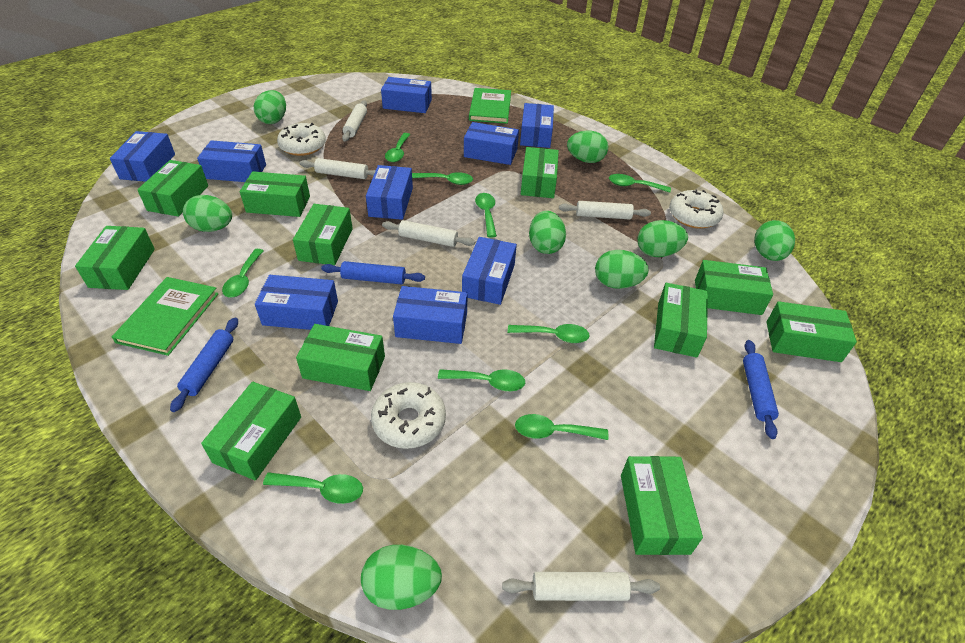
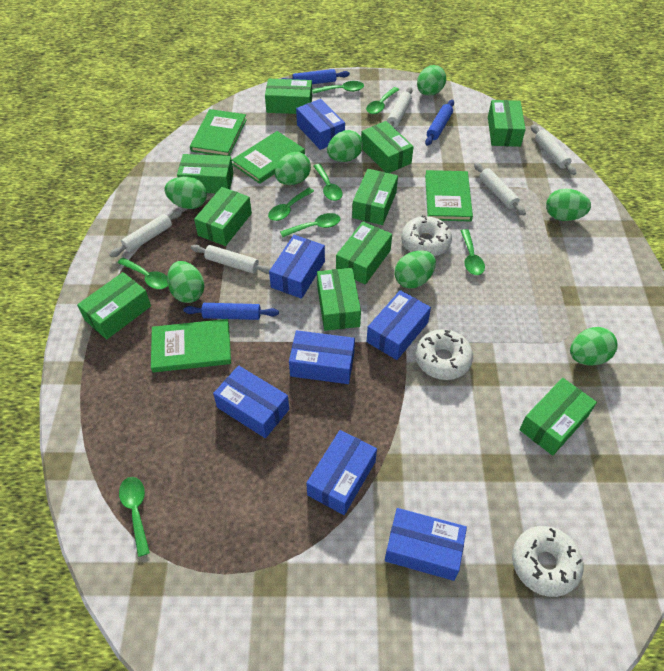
blue box: 9 -> 7
green book: 2 -> 4
green box: 11 -> 10
green spoon: 9 -> 8

